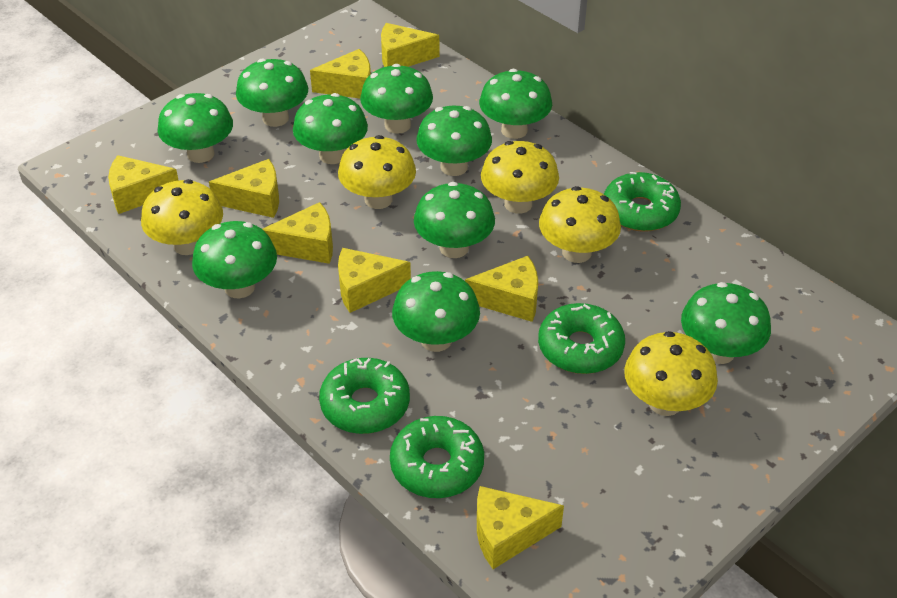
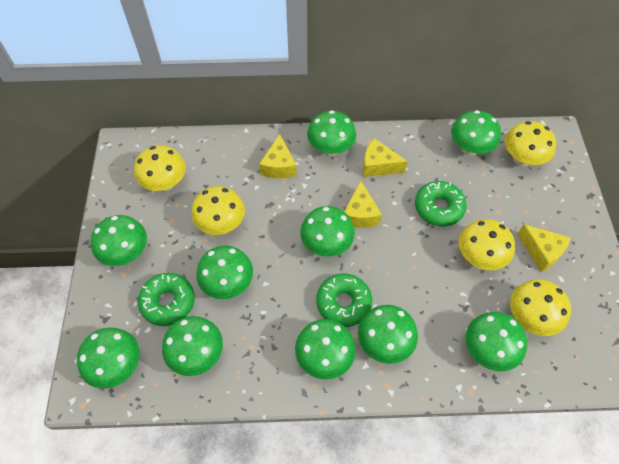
green donut: 4 -> 3
yellow cheese: 8 -> 4

